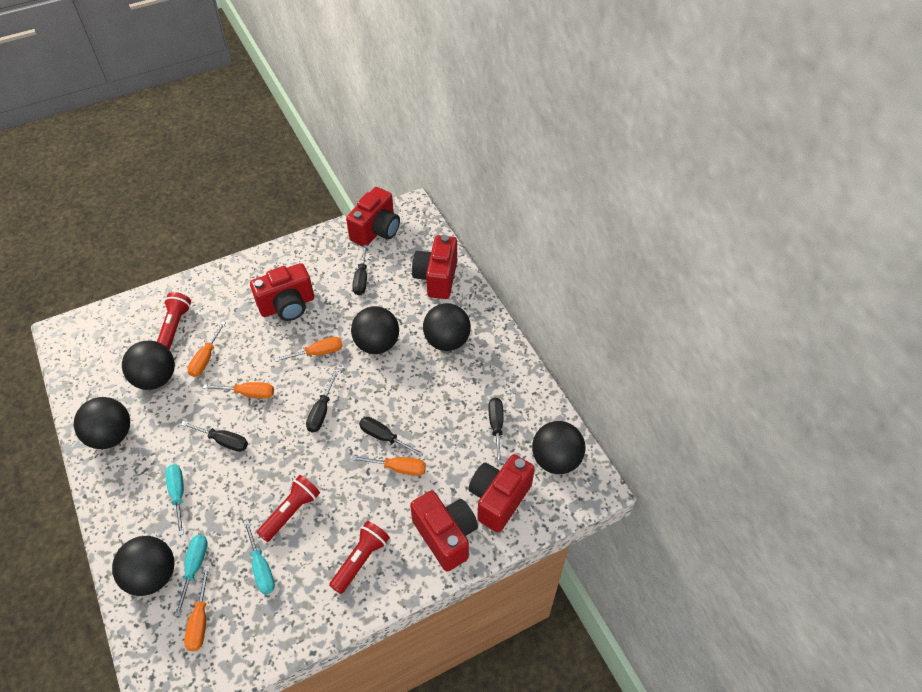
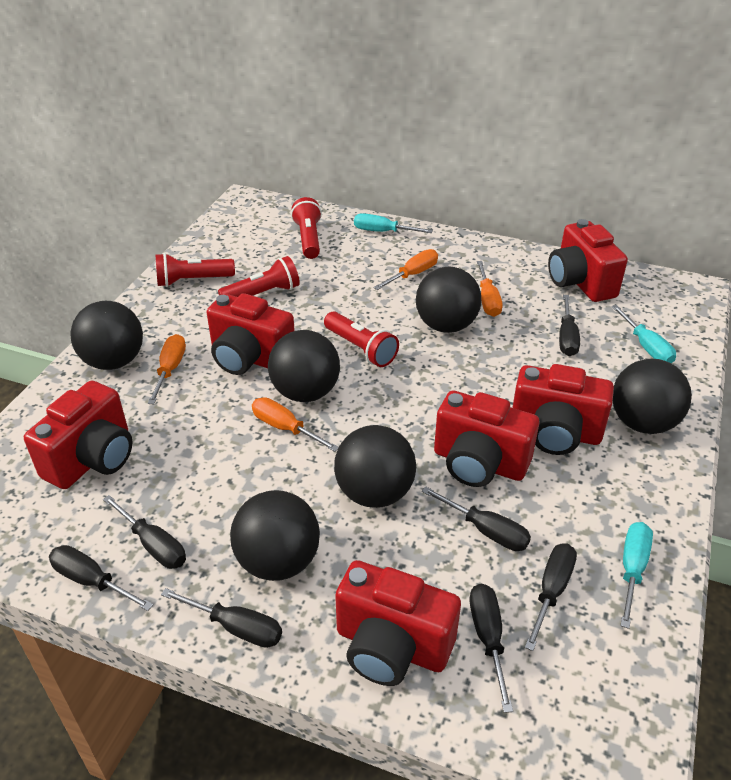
black screwdriver: 5 -> 7
orange screwdriver: 5 -> 4
red camera: 5 -> 6
red flashlight: 3 -> 4

